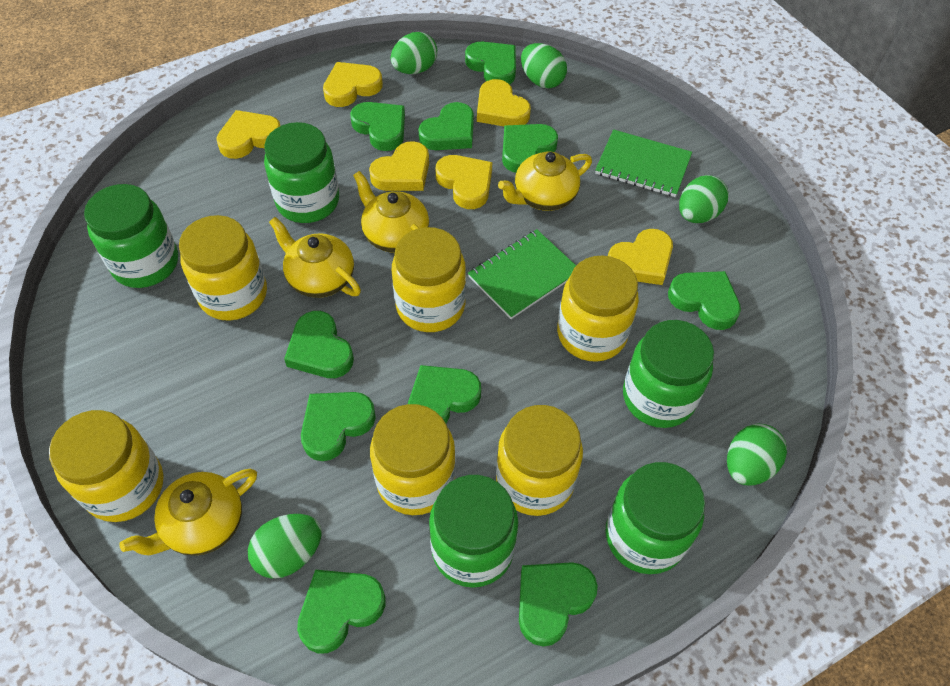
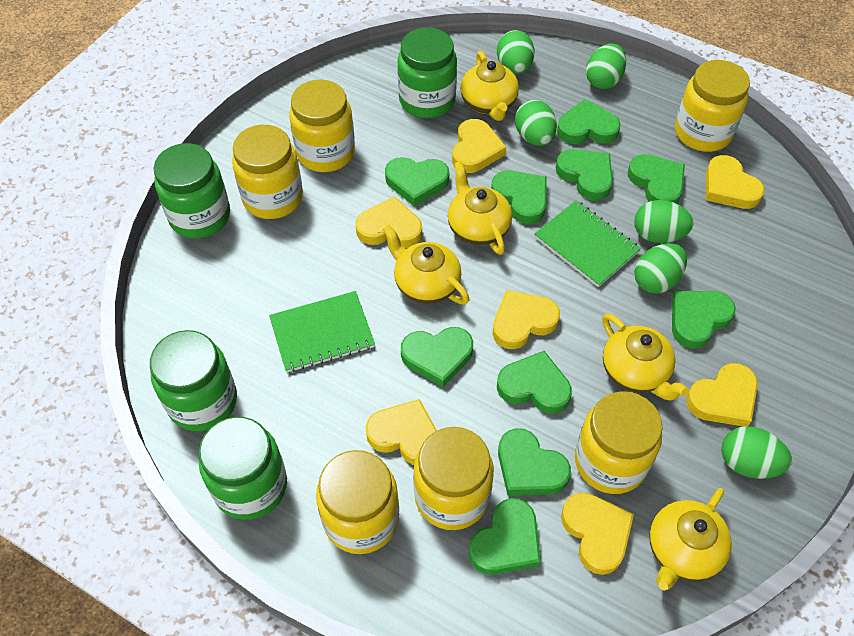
green egg: 5 -> 6
green jar: 5 -> 4
yellow heart: 6 -> 7
yellow teapot: 4 -> 5

